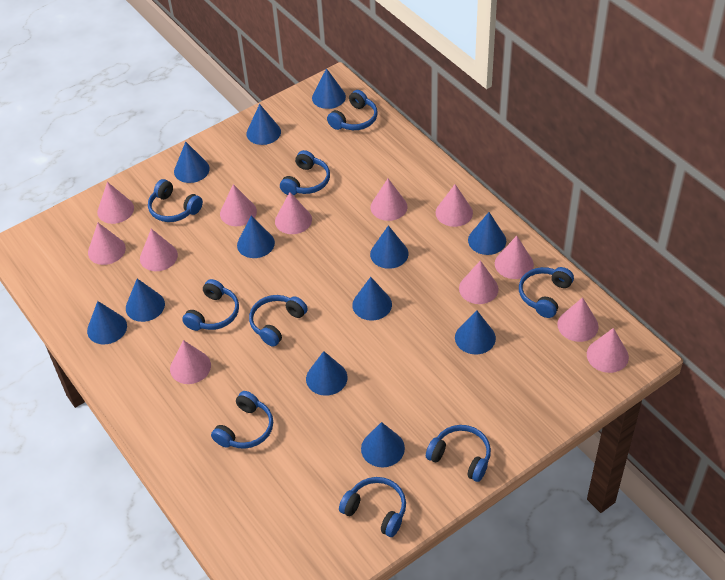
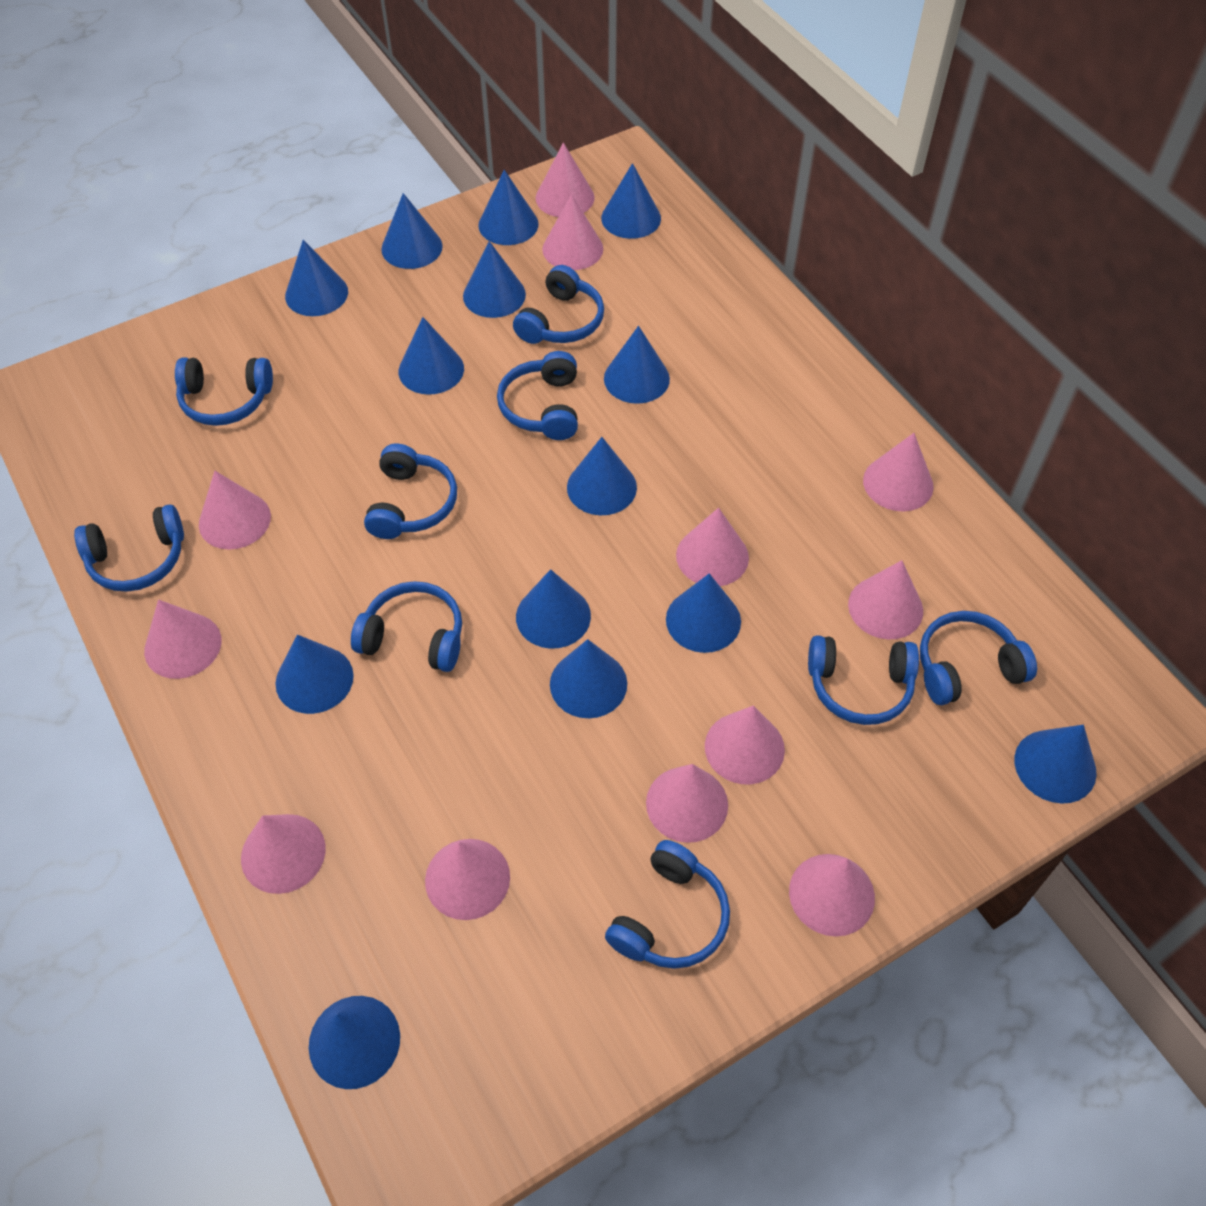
blue cone: 12 -> 14

